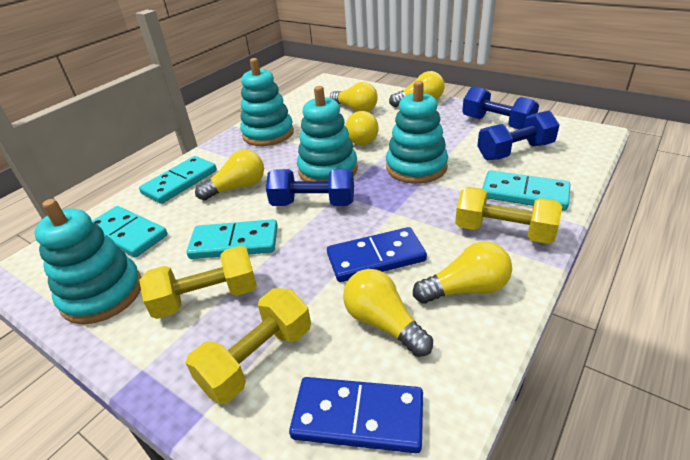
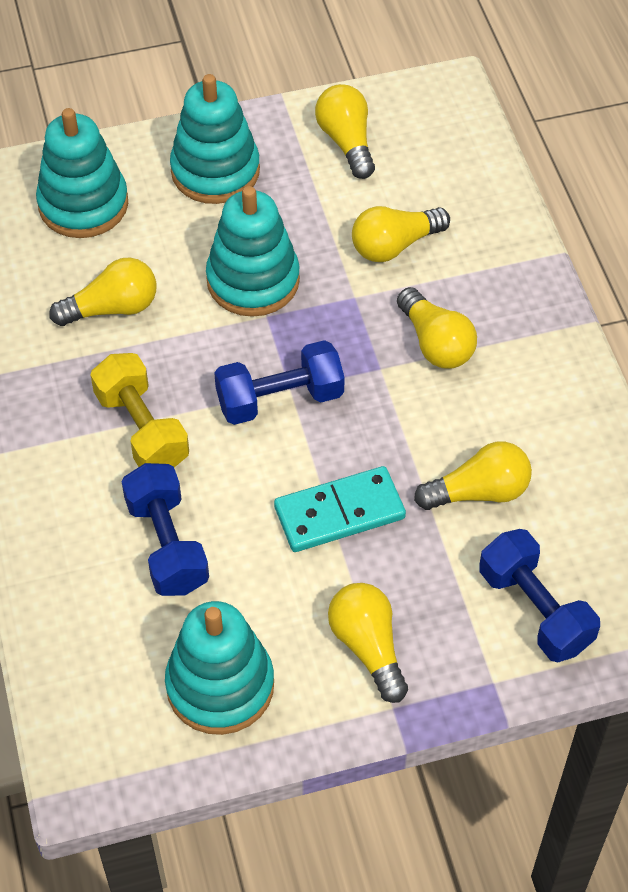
blue domino: 2 -> 0
turquoise domino: 4 -> 1
yellow dumbbell: 3 -> 1

